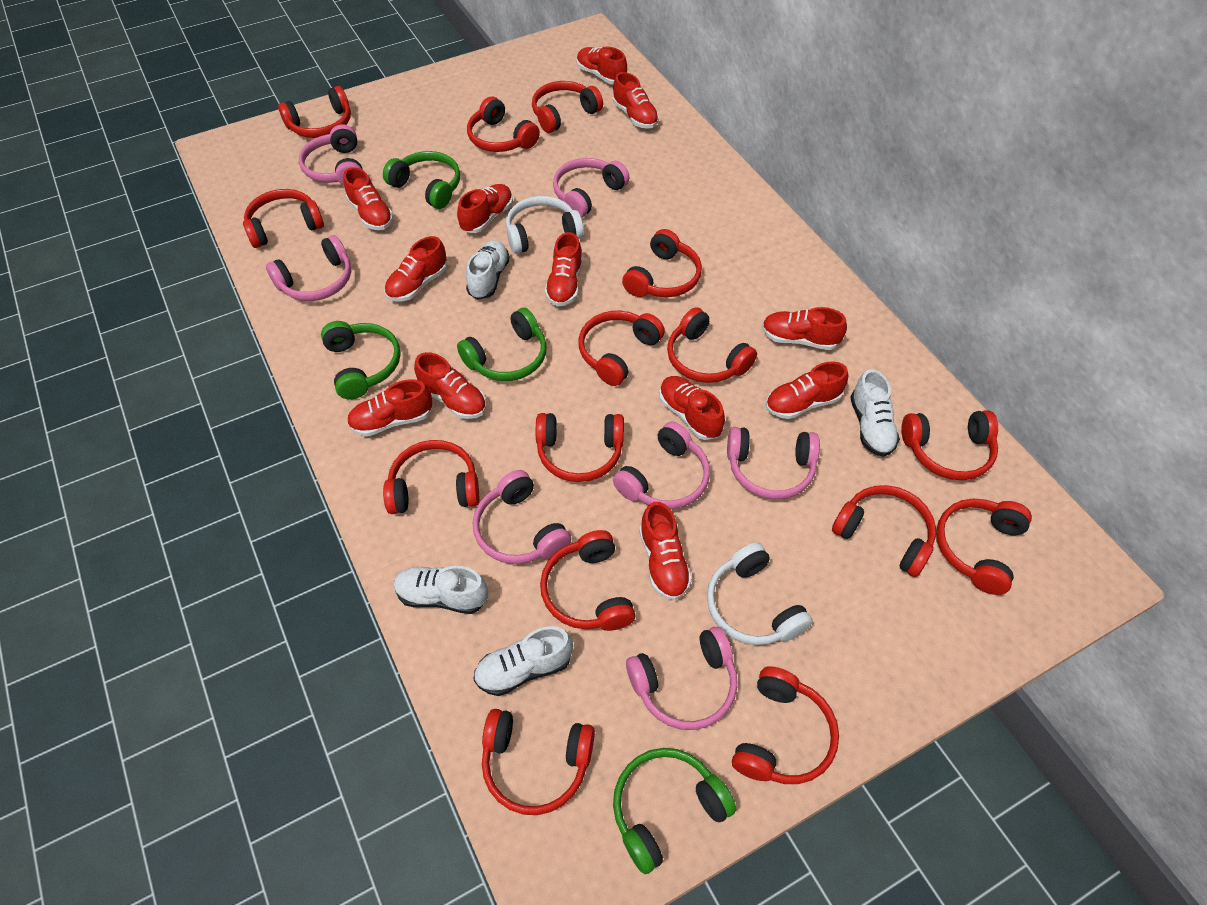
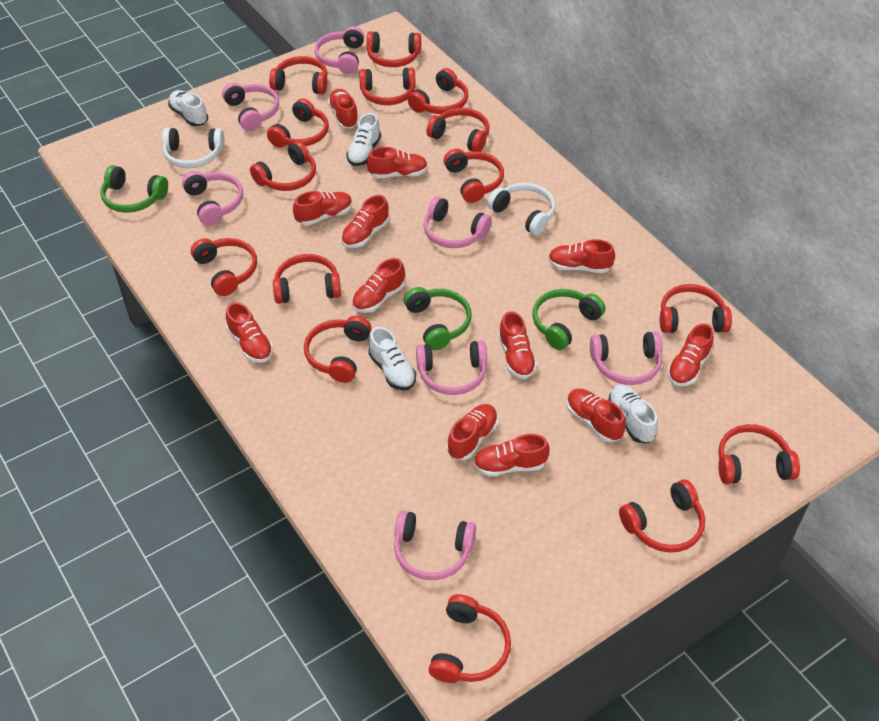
green headphones: 4 -> 3

